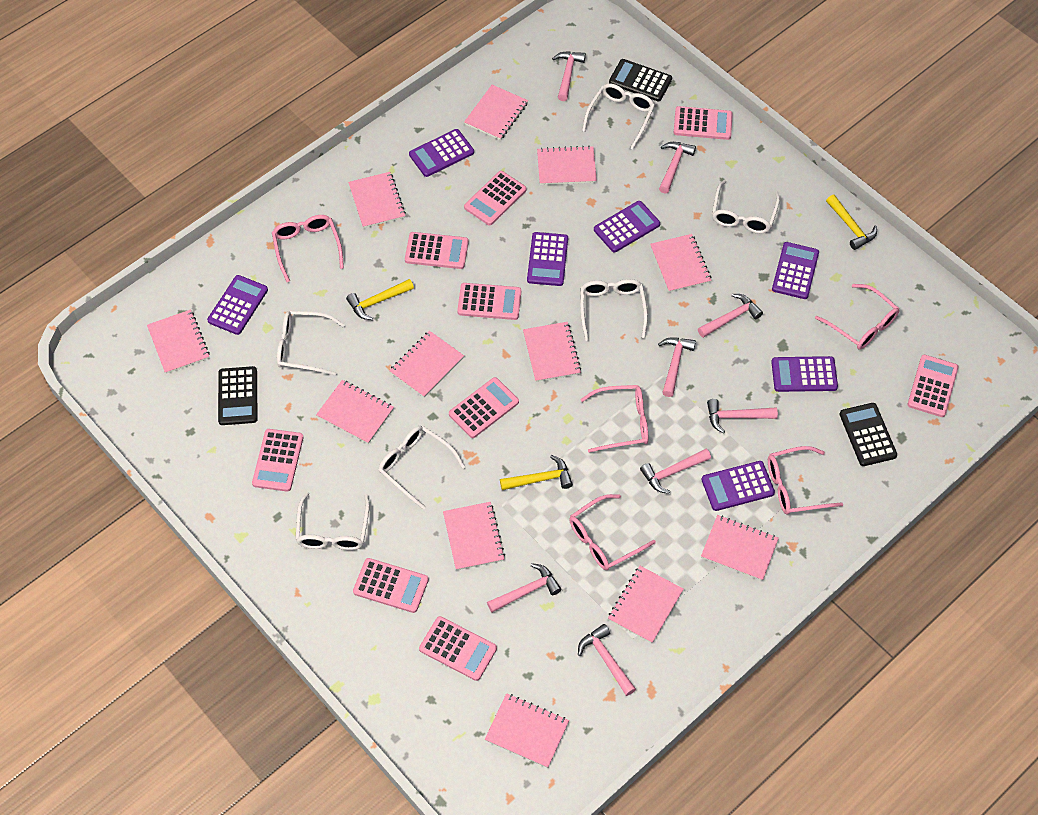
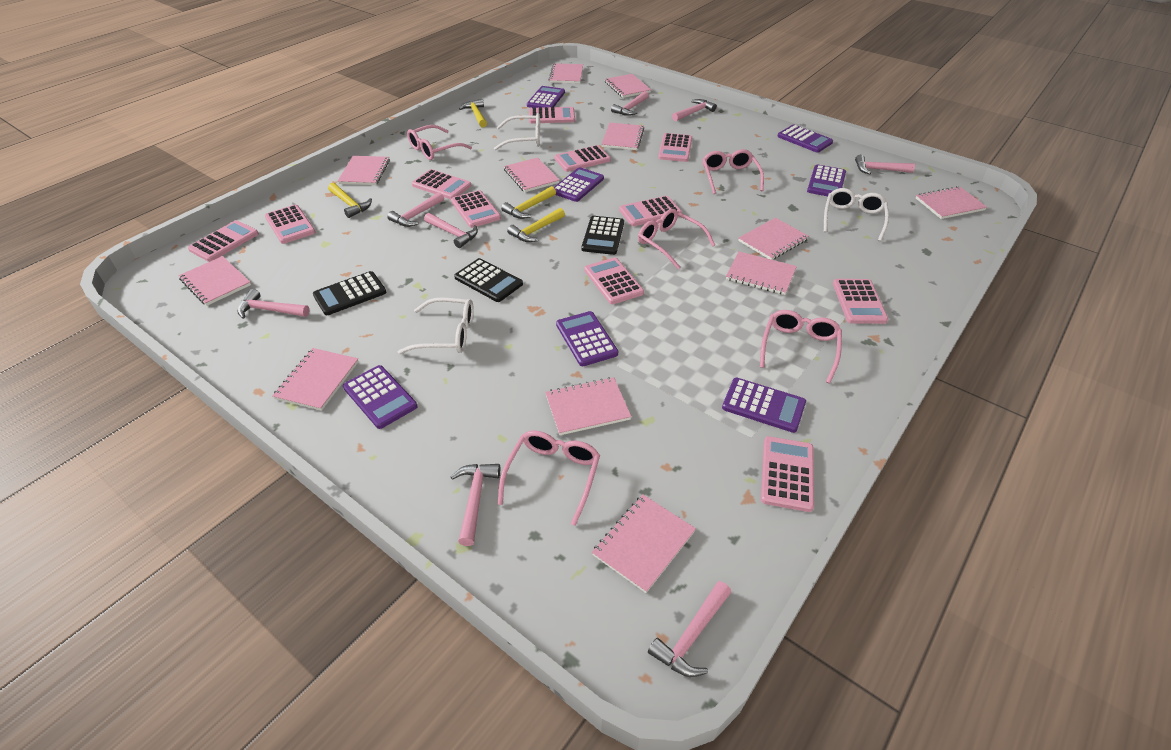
pink calculator: 9 -> 11
white glasses: 6 -> 3
yellow hammer: 3 -> 4

